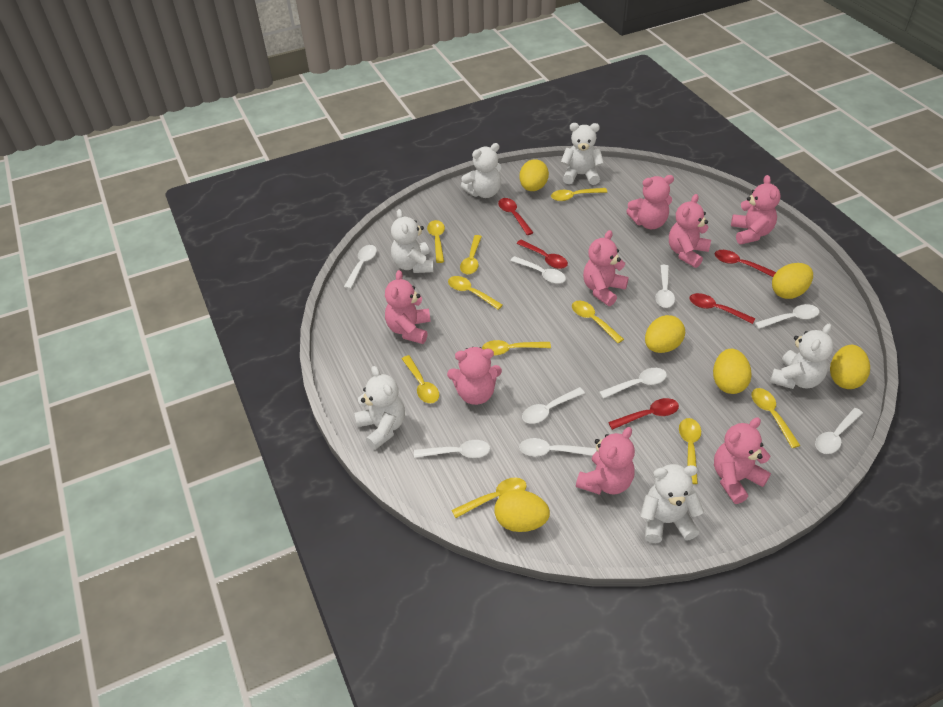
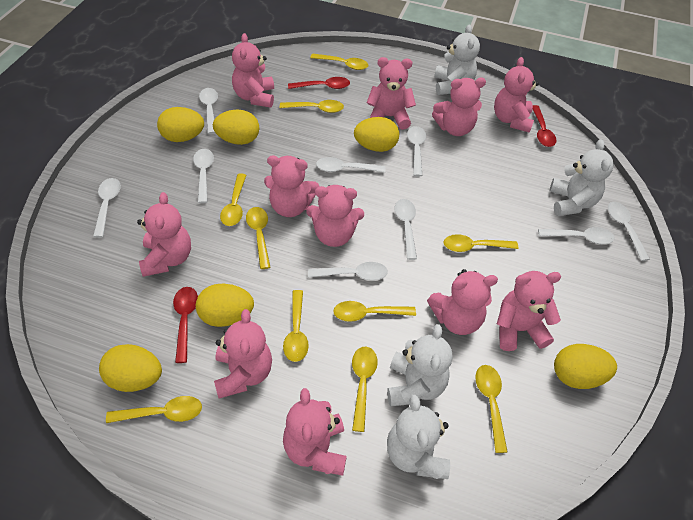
pink teddy bear: 8 -> 11
red spoon: 5 -> 3
white teddy bear: 6 -> 4

